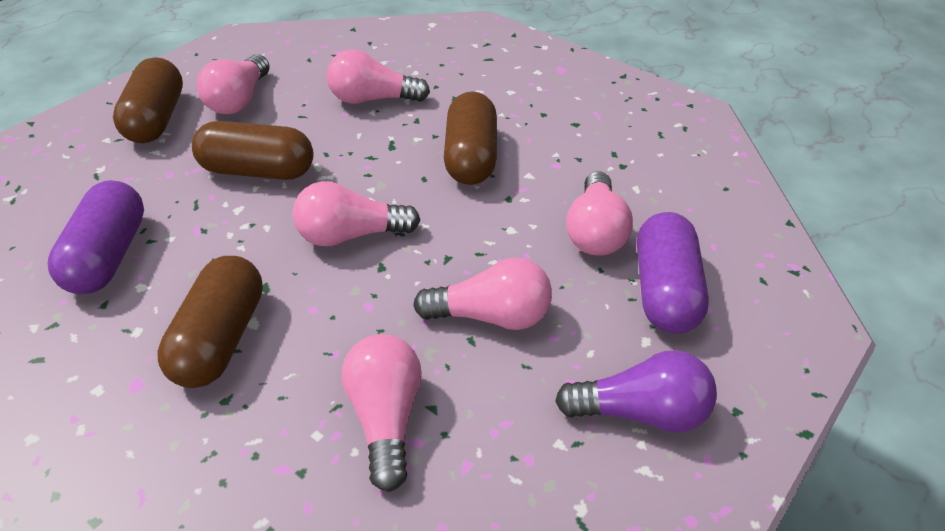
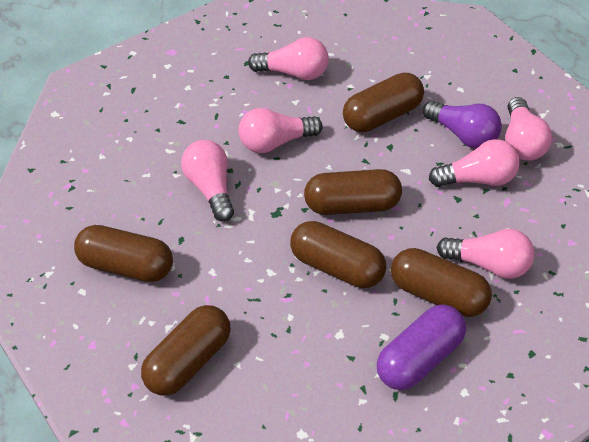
brown capsule: 4 -> 6
purple capsule: 2 -> 1

